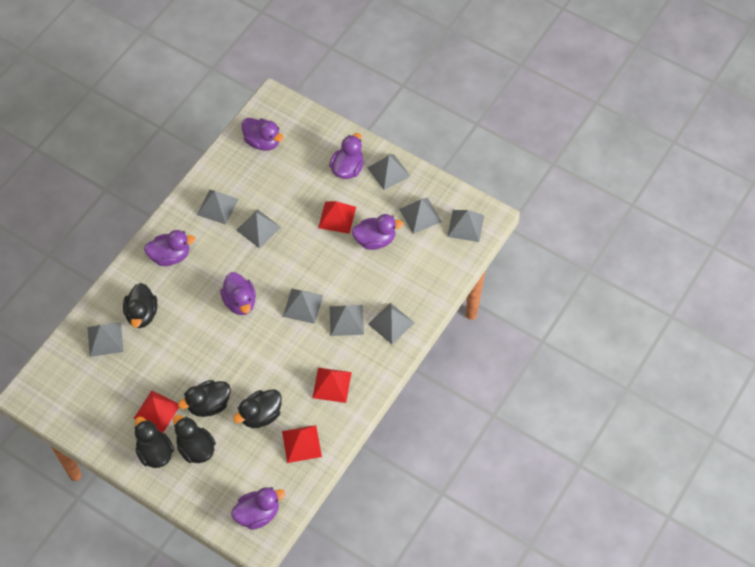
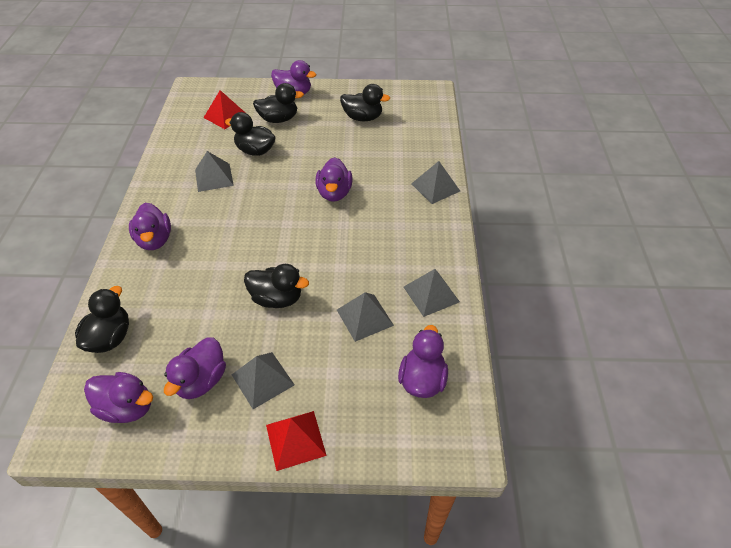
grey pyramid: 9 -> 5
red pyramid: 4 -> 2

